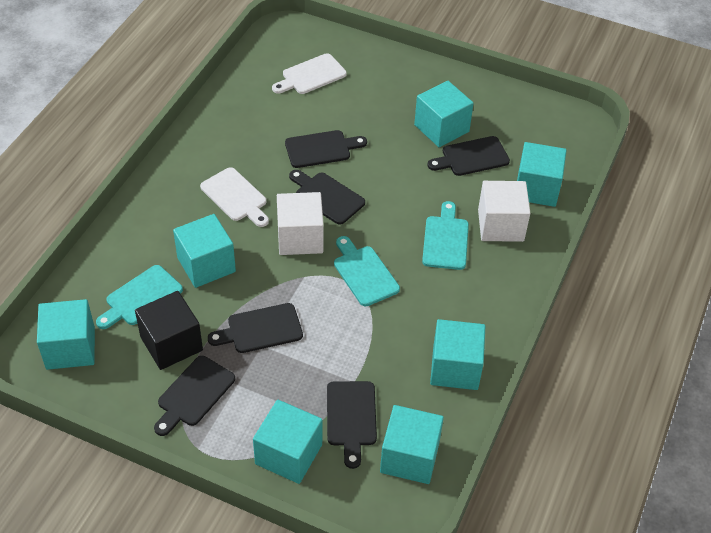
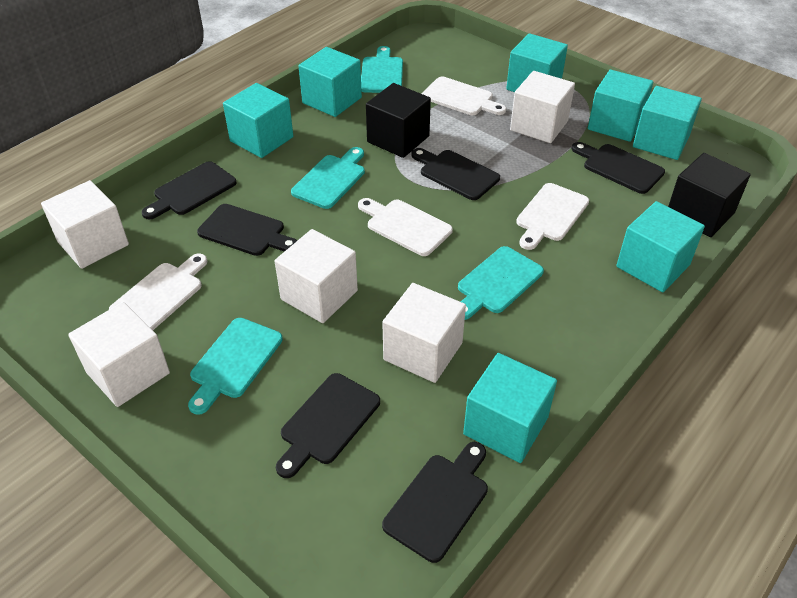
black cube: 1 -> 2
turquoise cutting board: 3 -> 4
white cube: 2 -> 5
white cutting board: 2 -> 4

